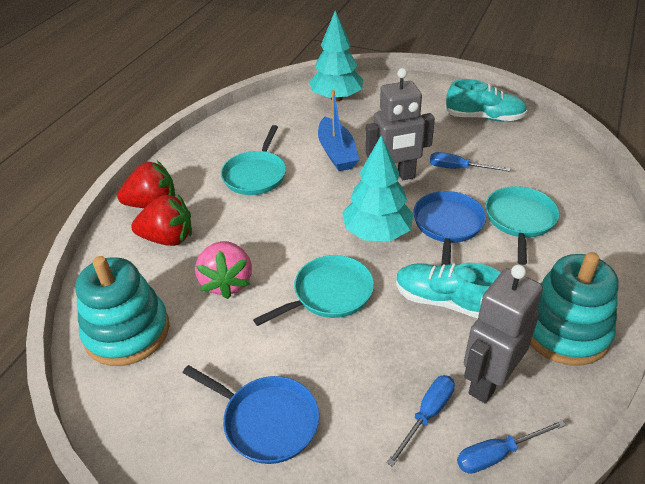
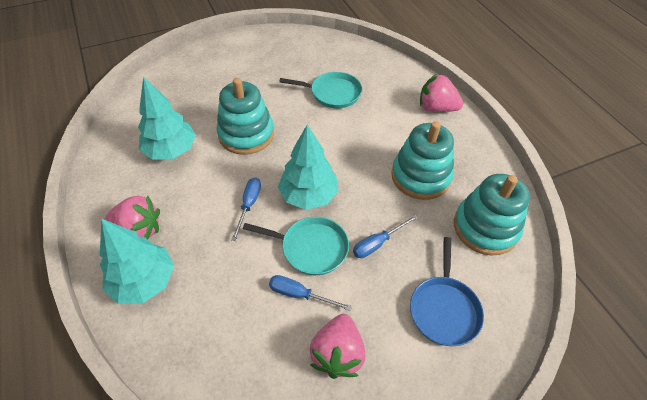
blue boat: 1 -> 0
blue pan: 2 -> 1
grey robot: 2 -> 0
pink strawberry: 1 -> 3
red strawberry: 2 -> 0
turquoise pan: 3 -> 2
turquoise shoe: 2 -> 0
turquoise stacking toy: 2 -> 3
turquoise tree: 2 -> 3

